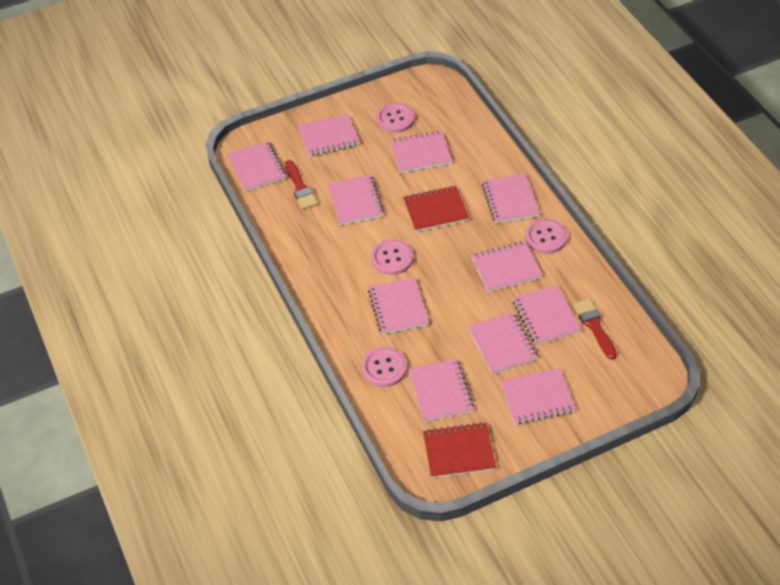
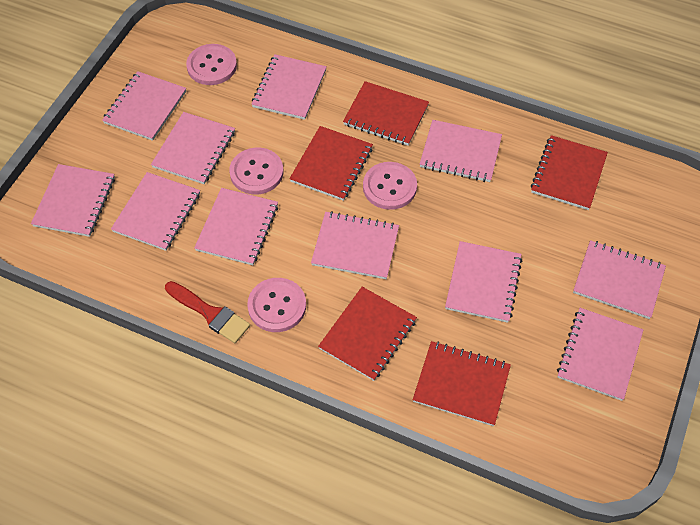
red brush: 2 -> 1
red notebook: 2 -> 5

